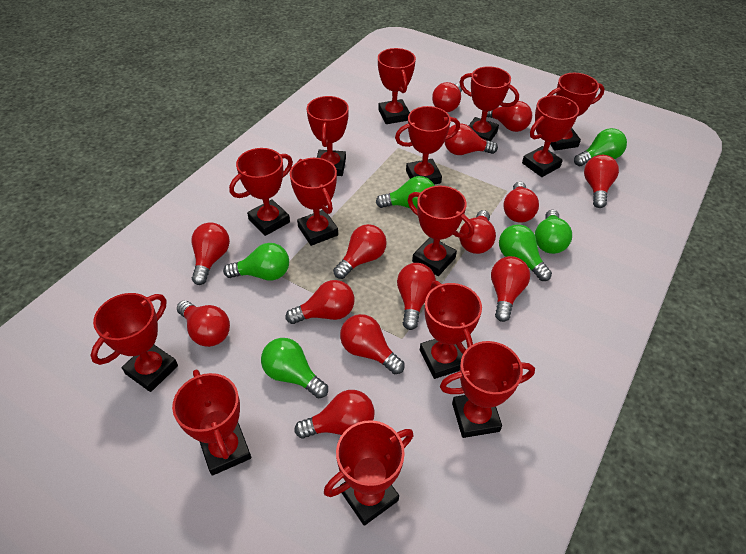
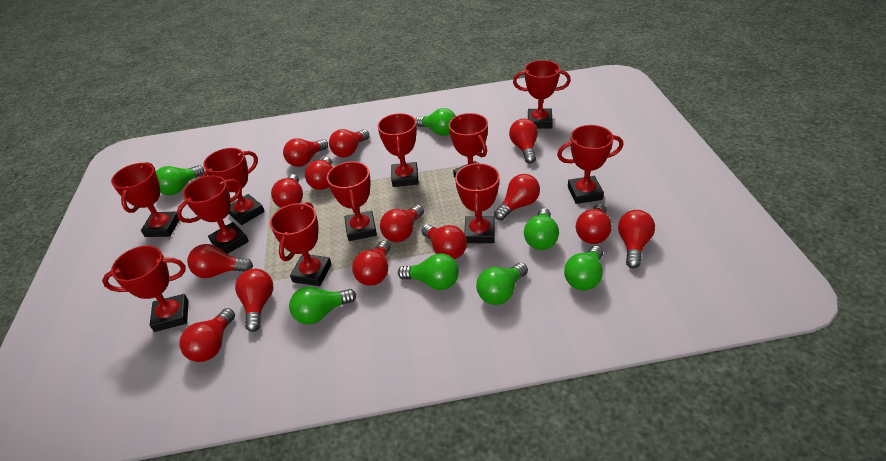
green light bulb: 6 -> 7
red trophy: 14 -> 11

